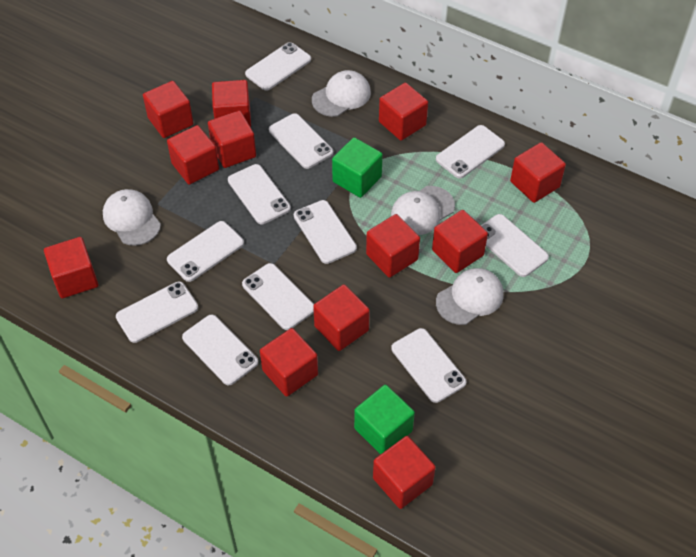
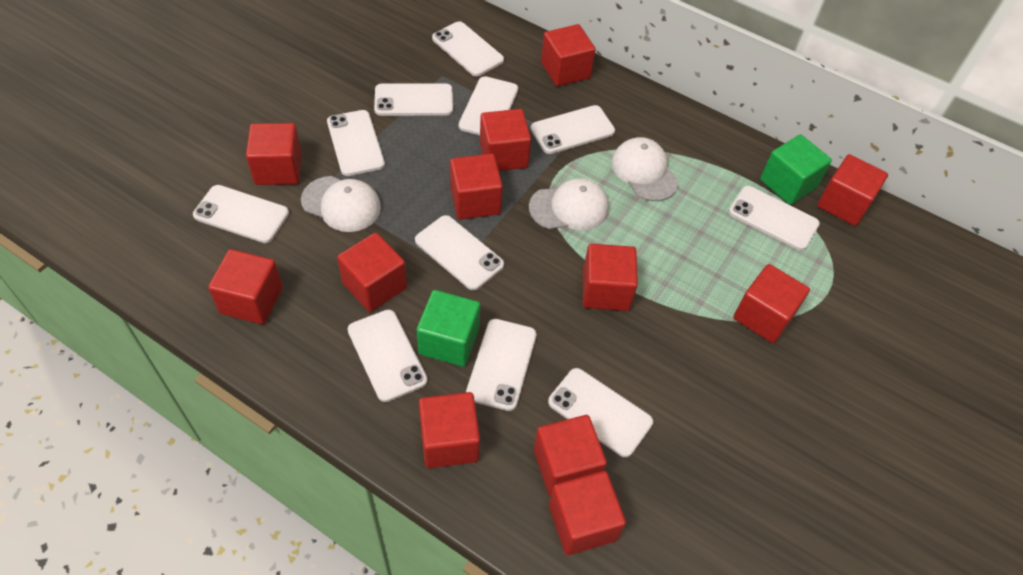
white cap: 4 -> 3

